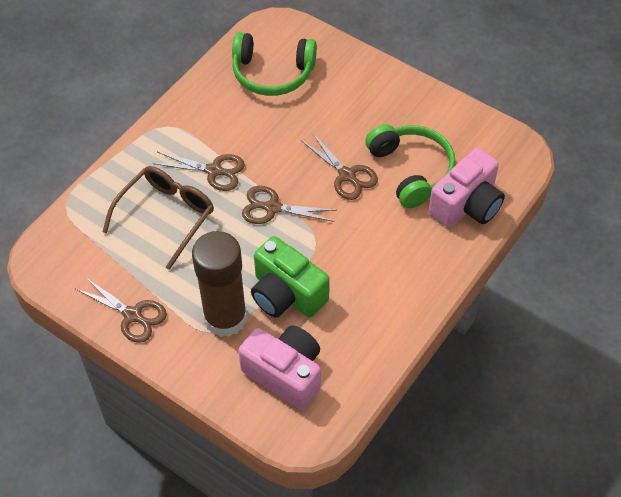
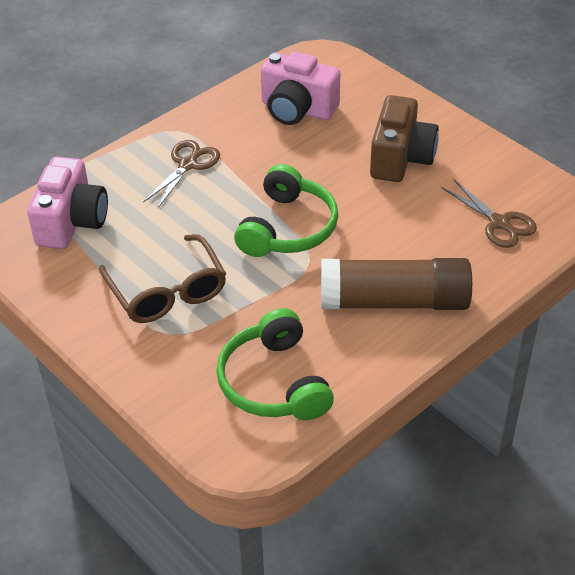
brown camera: 0 -> 1
brown scissors: 4 -> 2
green camera: 1 -> 0

